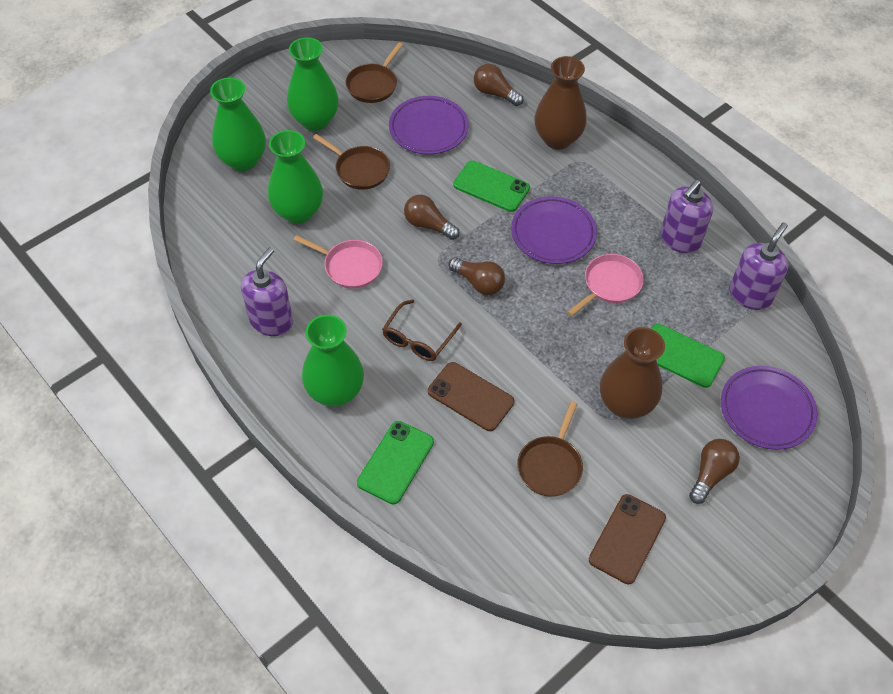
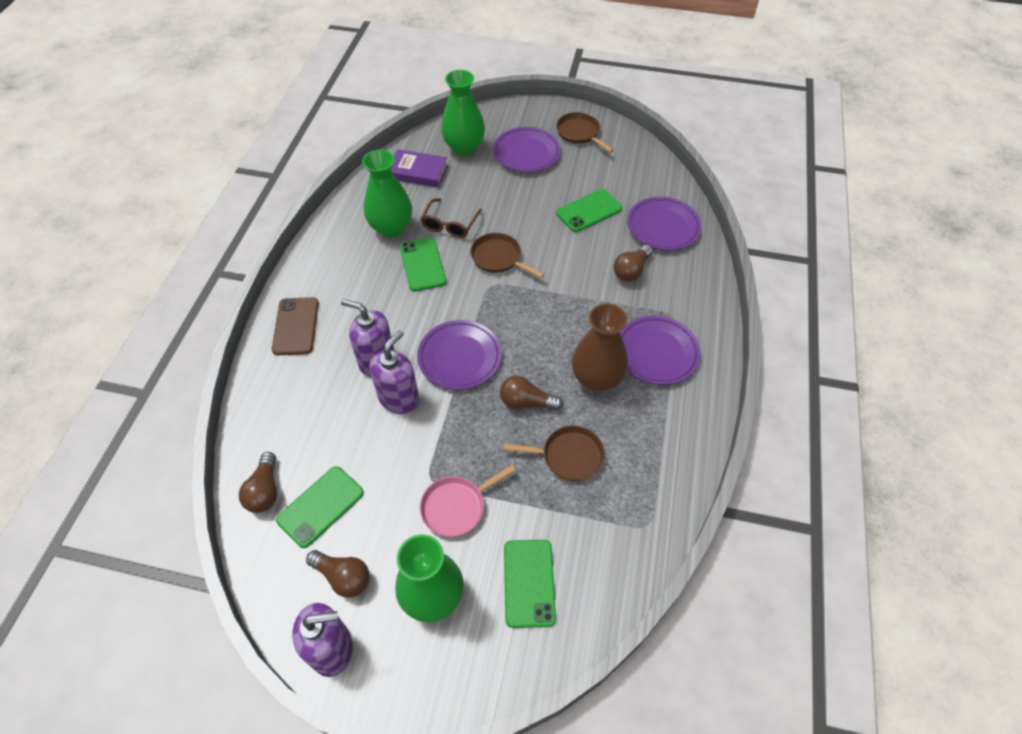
brown phone: 2 -> 1
brown vase: 2 -> 1
green phone: 3 -> 4
green vase: 4 -> 3
pink pan: 2 -> 1
purple book: 0 -> 1
purple plate: 3 -> 4

